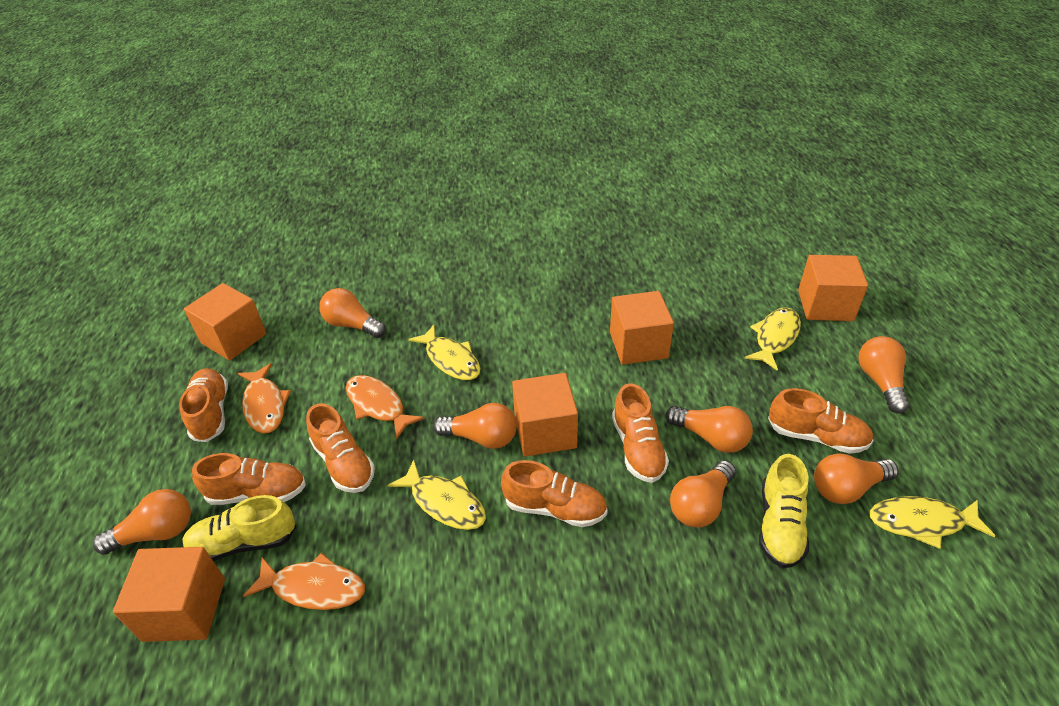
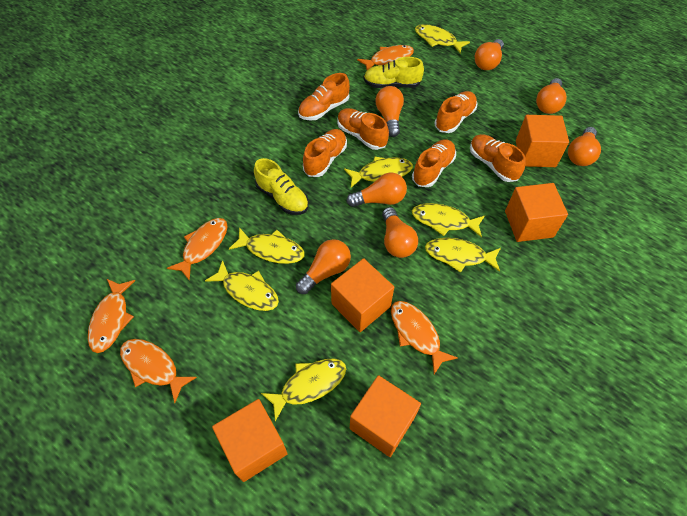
orange fish: 3 -> 5
yellow fish: 4 -> 7

